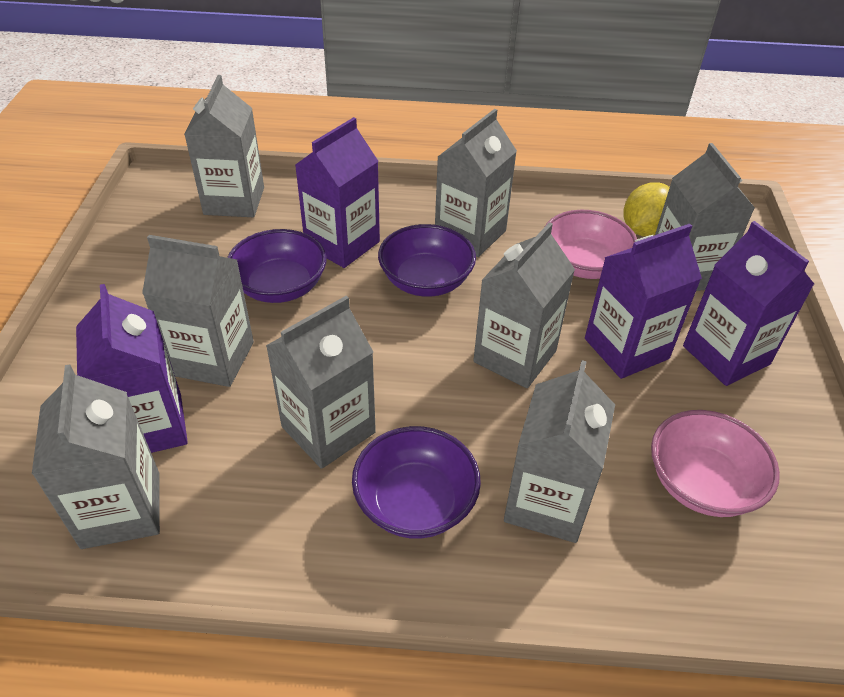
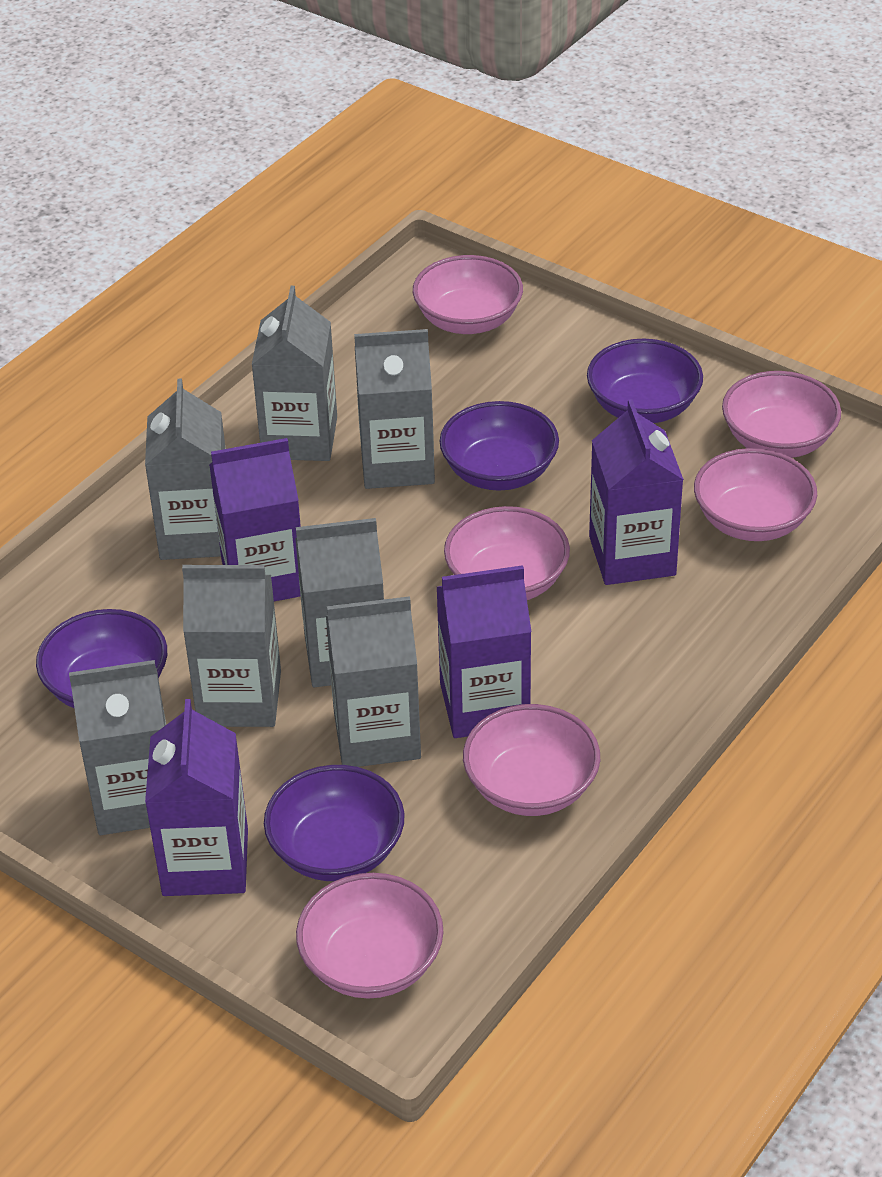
grey carton: 8 -> 7
pink bowl: 2 -> 6
purple bowl: 3 -> 4
yellow lemon: 1 -> 0

